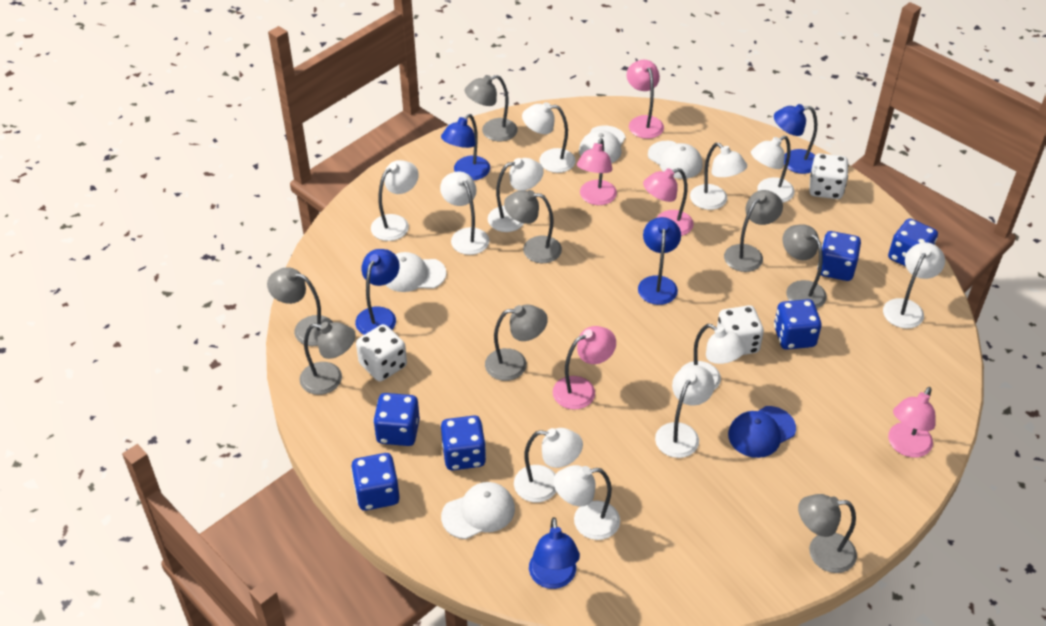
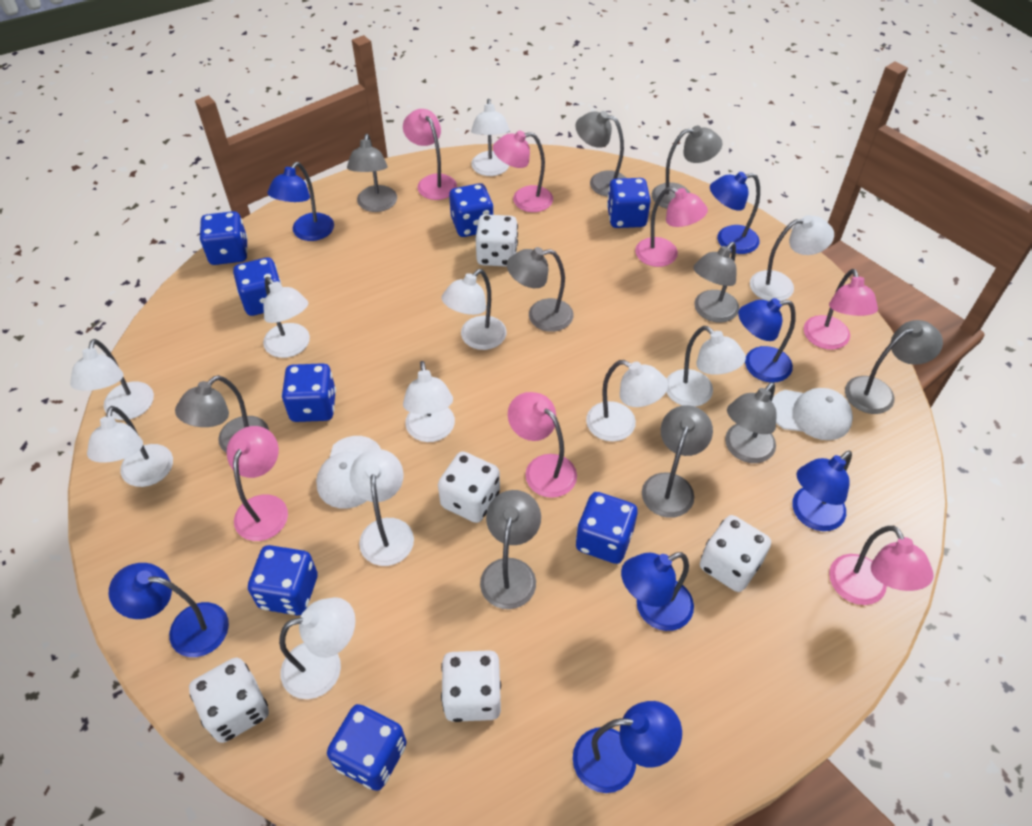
blue cap: 1 -> 0
blue dice: 6 -> 8
blue lamp: 5 -> 7
grey lamp: 8 -> 10
pink lamp: 5 -> 7
white cap: 4 -> 2
white dice: 3 -> 5

